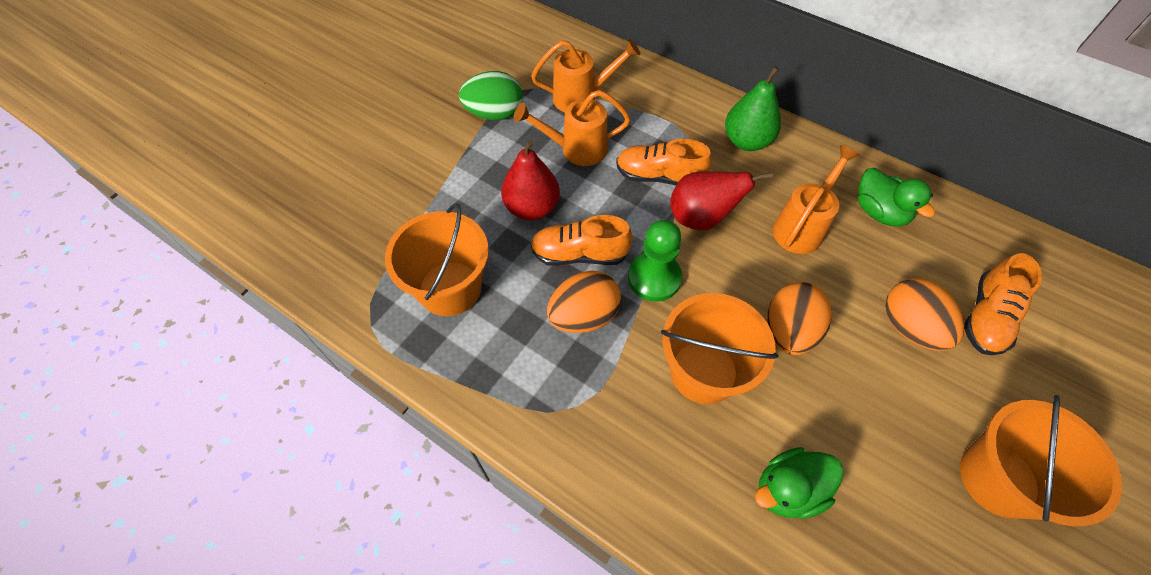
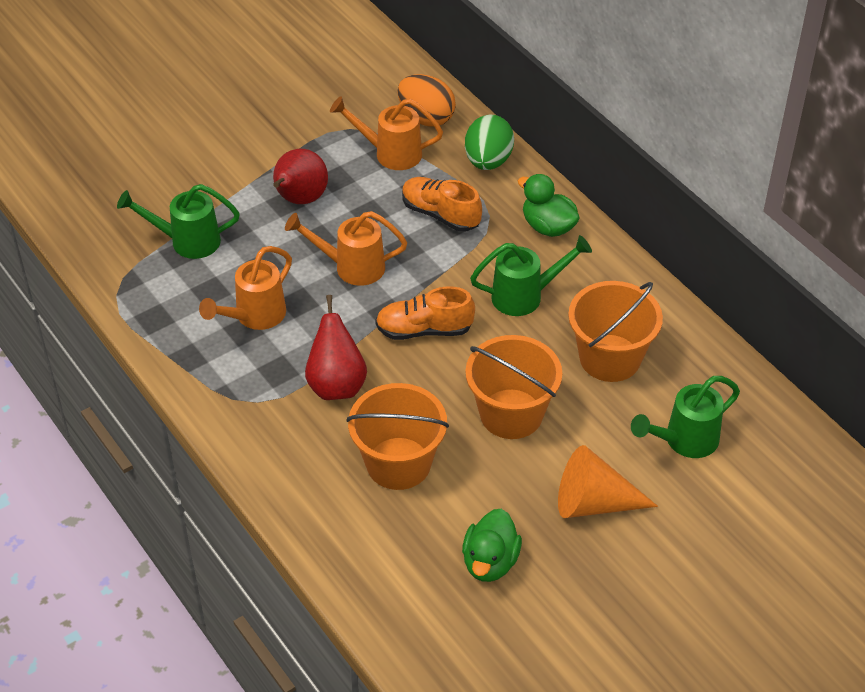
green pawn: 1 -> 0
green pear: 1 -> 0
green watering can: 0 -> 3
orange cone: 0 -> 1
orange egg: 3 -> 1
orange shoe: 3 -> 2

